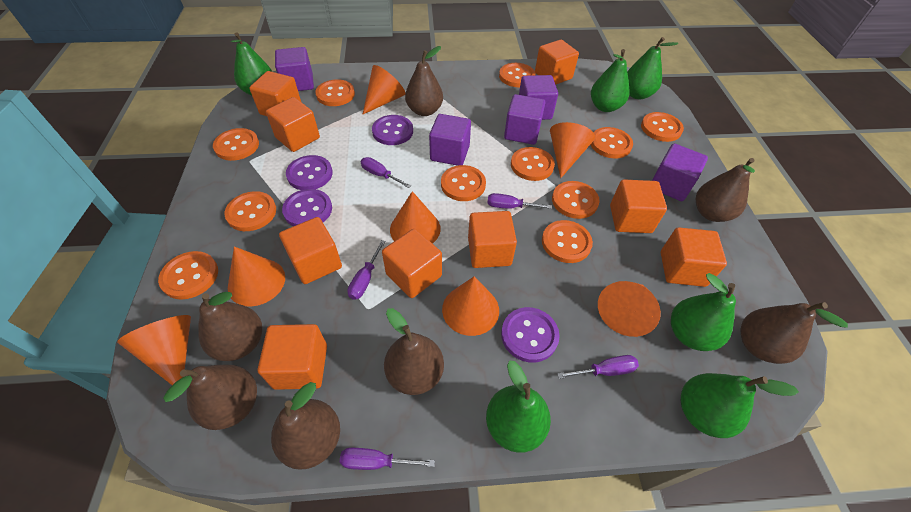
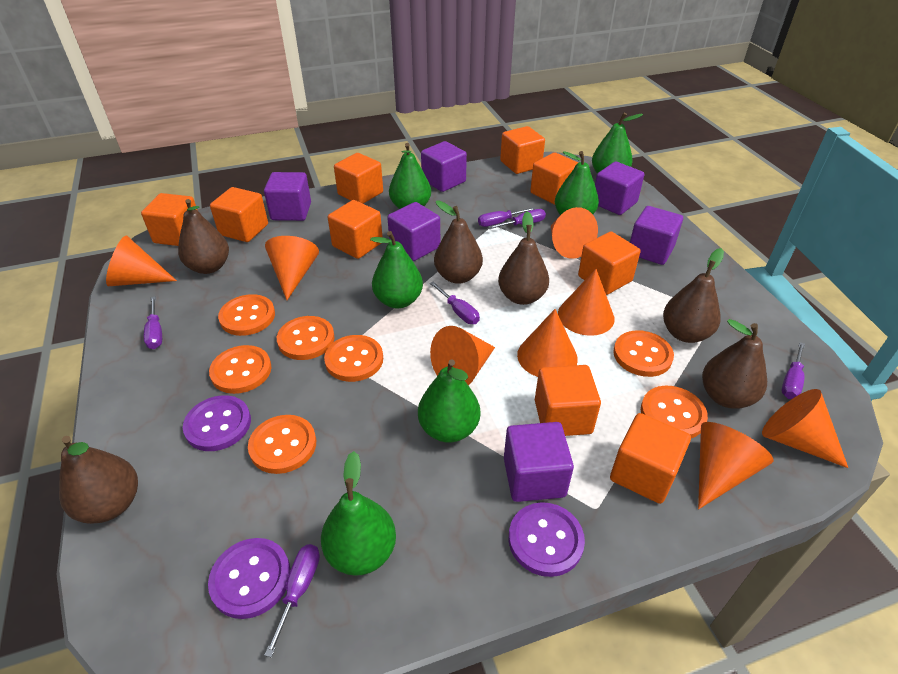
brown pear: 7 -> 6
orange button: 11 -> 7
orange cone: 7 -> 8
purple button: 4 -> 3
purple cube: 5 -> 6
purple screwdriver: 5 -> 6

